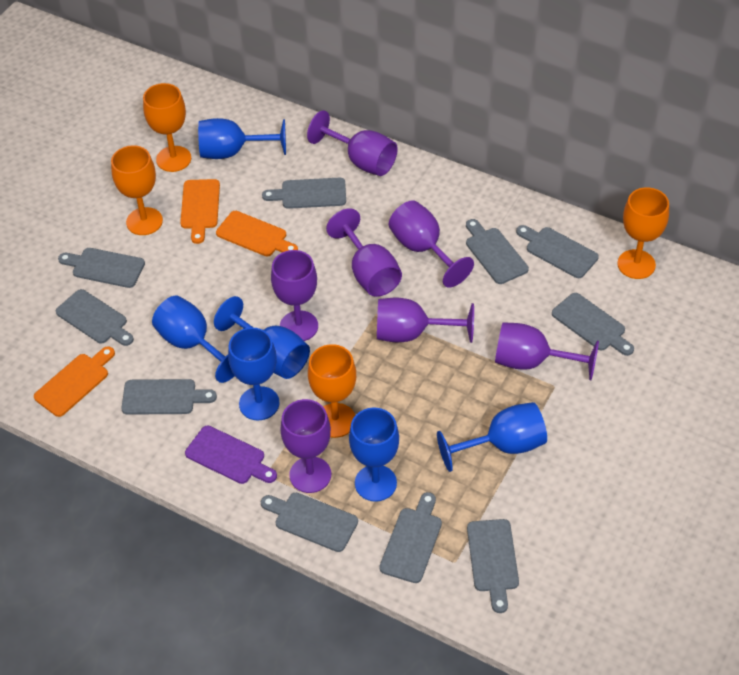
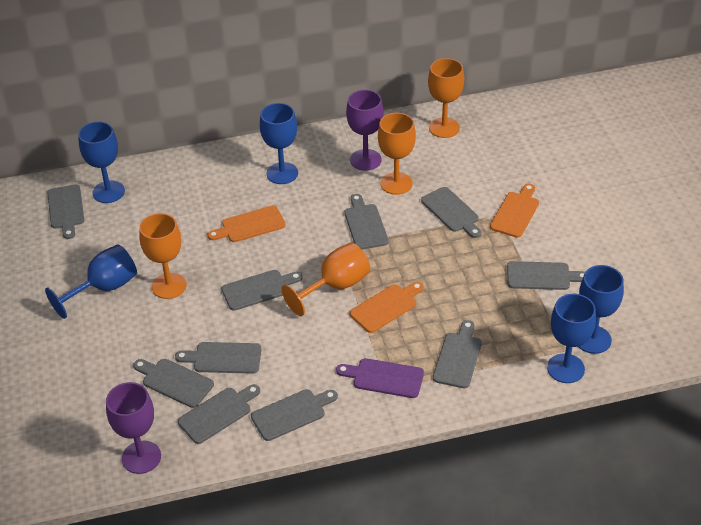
blue goblet: 6 -> 5
purple goblet: 7 -> 2

